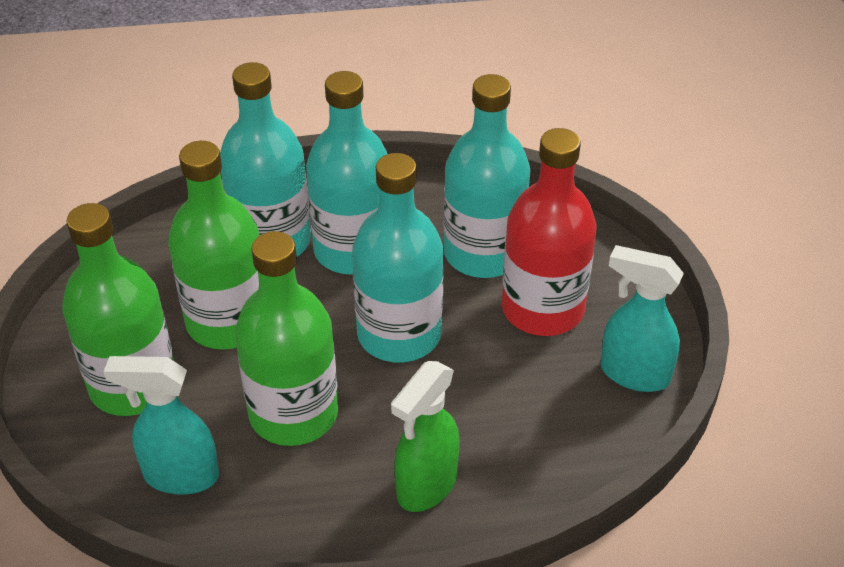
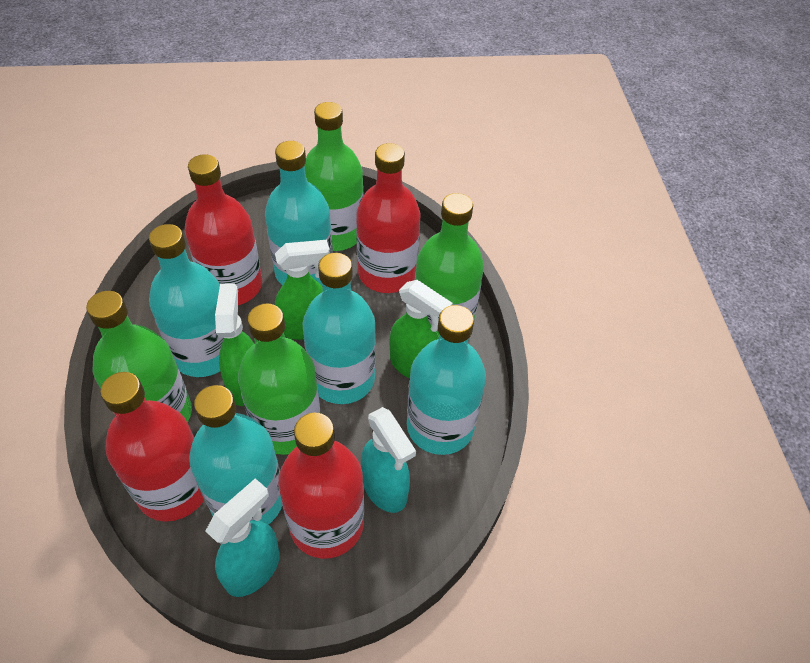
green bottle: 3 -> 4
green spray bottle: 1 -> 3
red bottle: 1 -> 4
turquoise bottle: 4 -> 5

